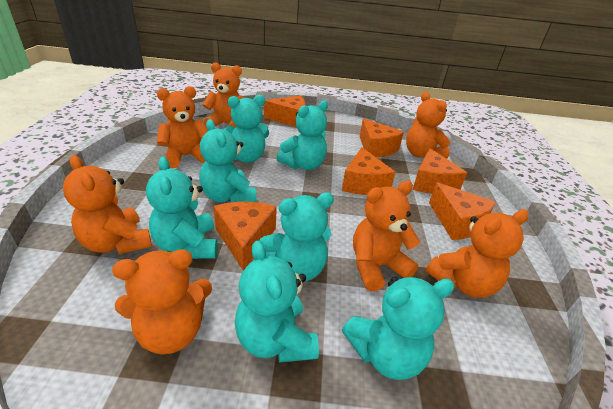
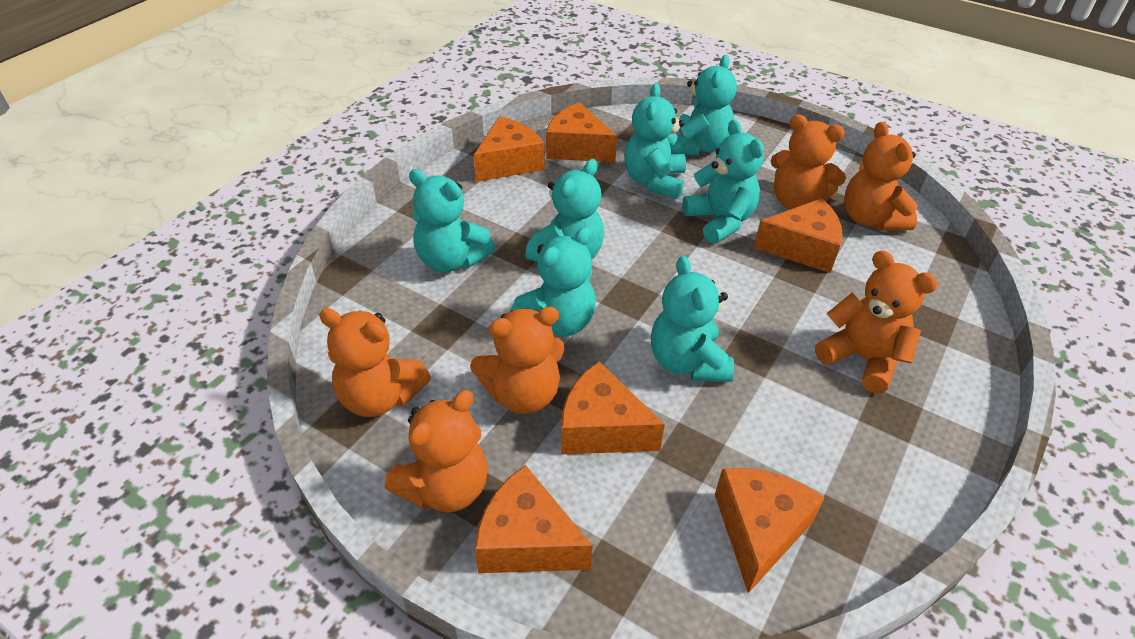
orange teddy bear: 7 -> 6

